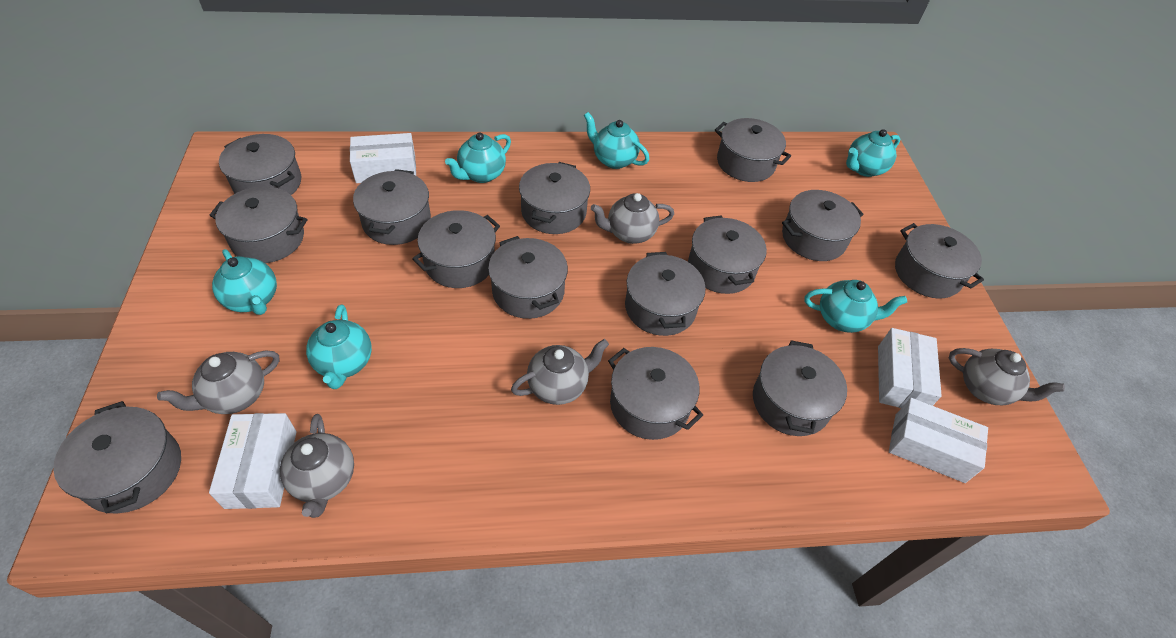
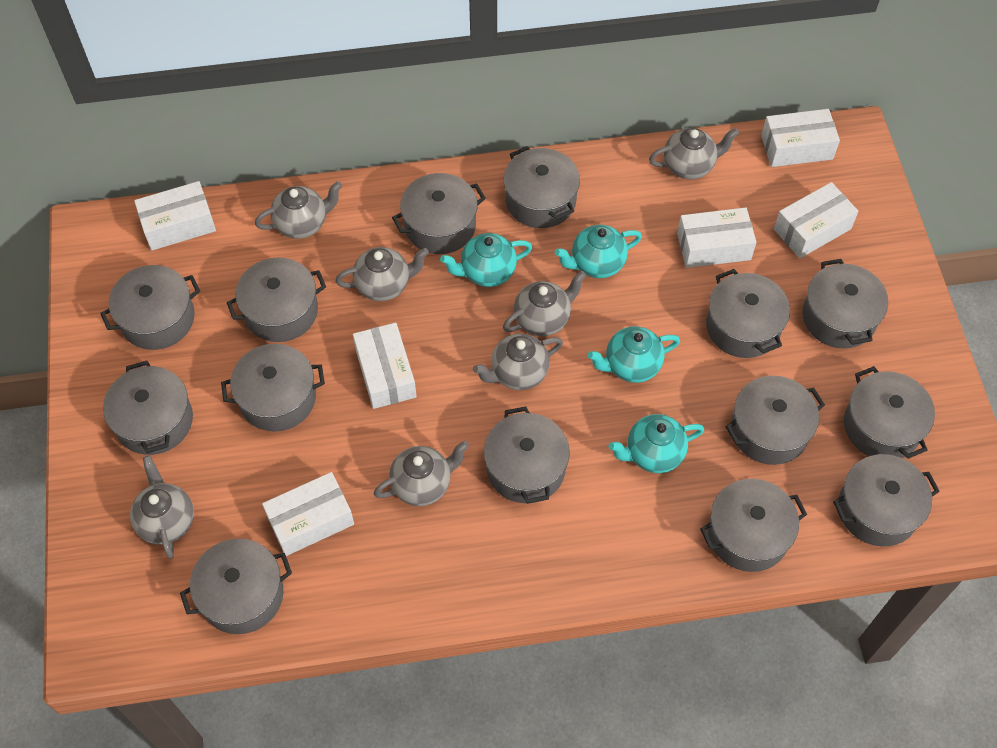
grey teapot: 5 -> 7
turquoise teapot: 6 -> 4
white box: 4 -> 6

